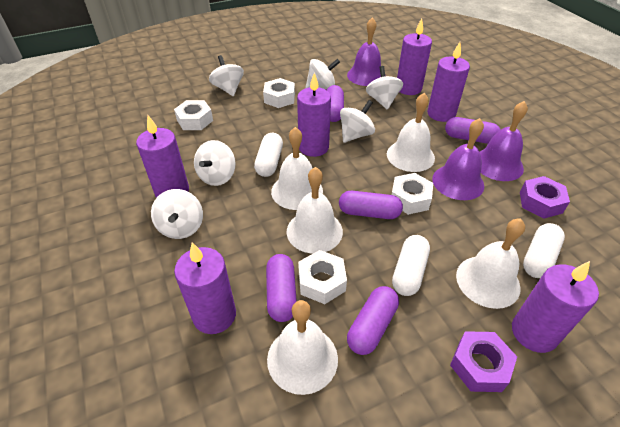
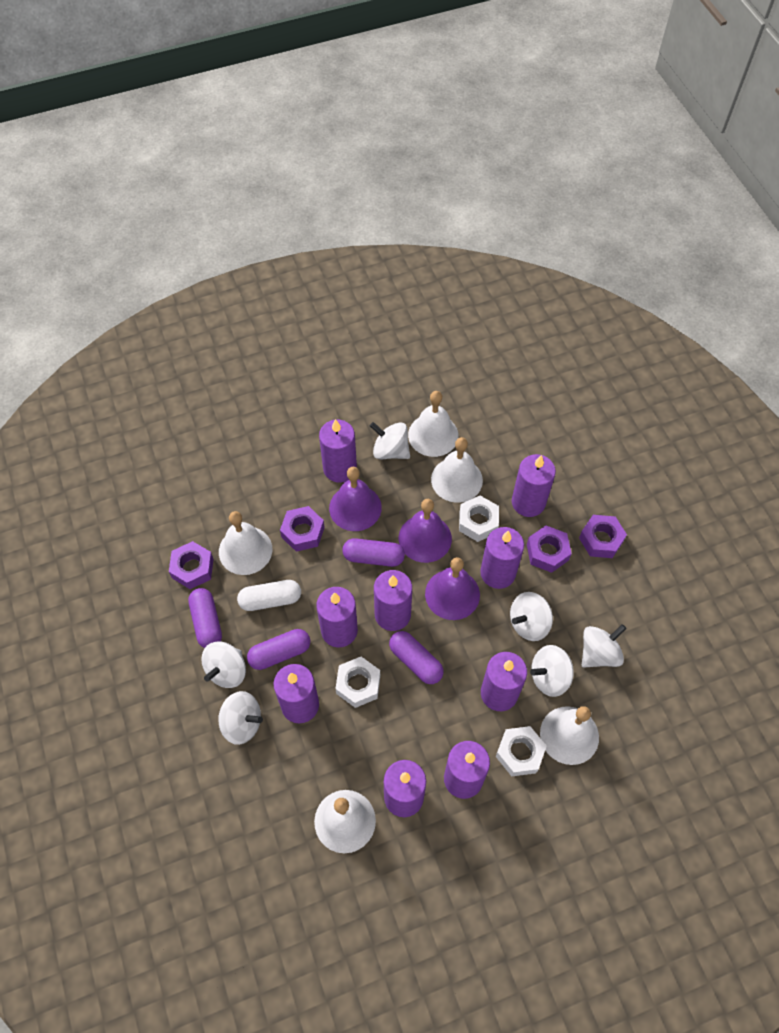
purple candle: 6 -> 9
purple capsule: 5 -> 4
purple nut: 2 -> 4
white capsule: 3 -> 1
white nut: 4 -> 3

